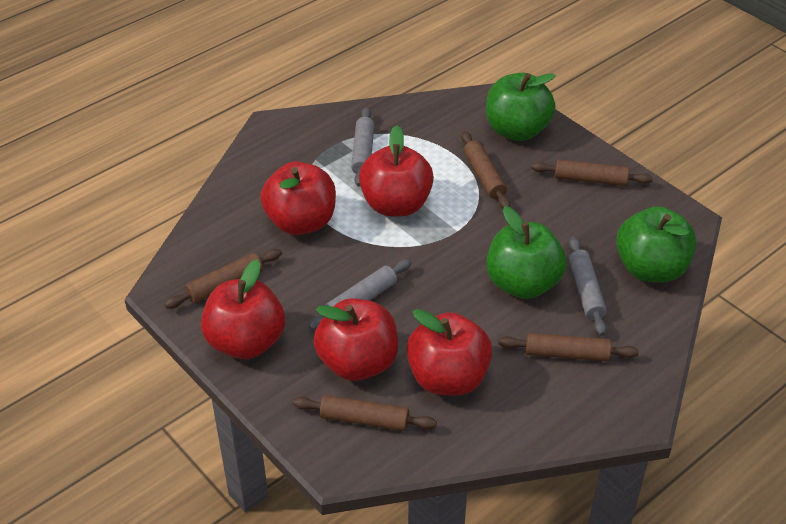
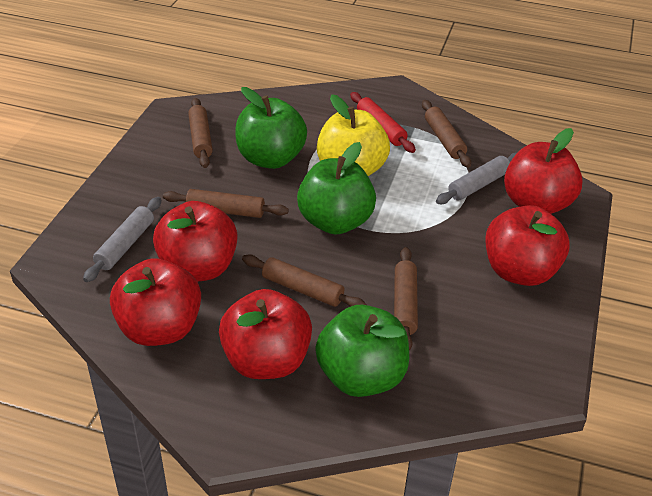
grey rolling pin: 3 -> 2
red rolling pin: 0 -> 1
yellow apple: 0 -> 1

